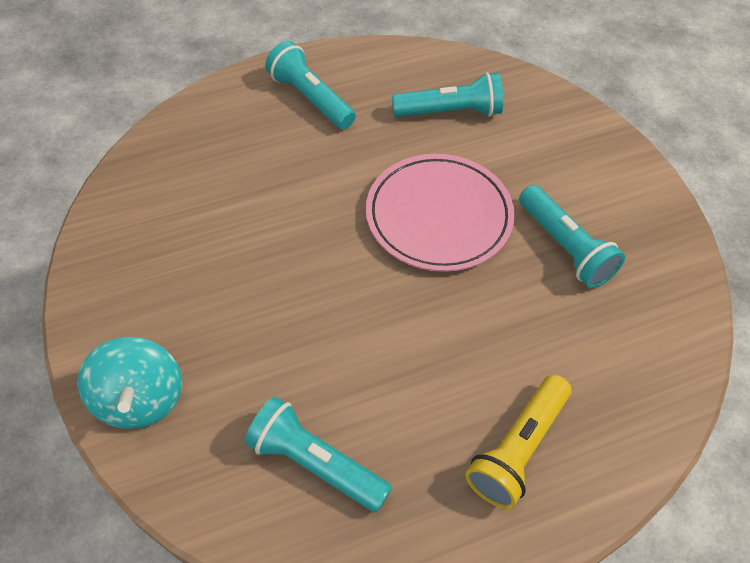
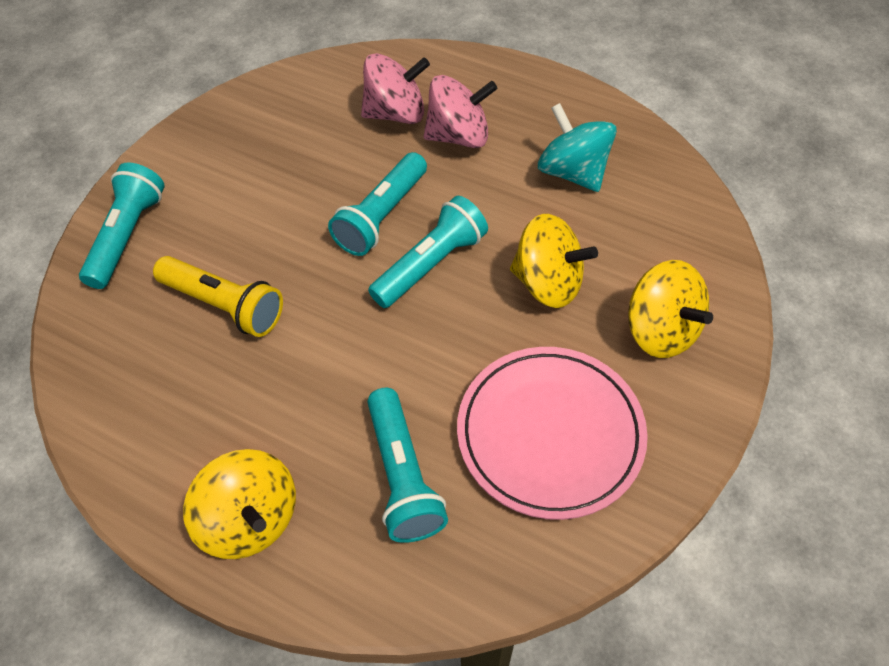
pink spinning top: 0 -> 2
yellow spinning top: 0 -> 3

